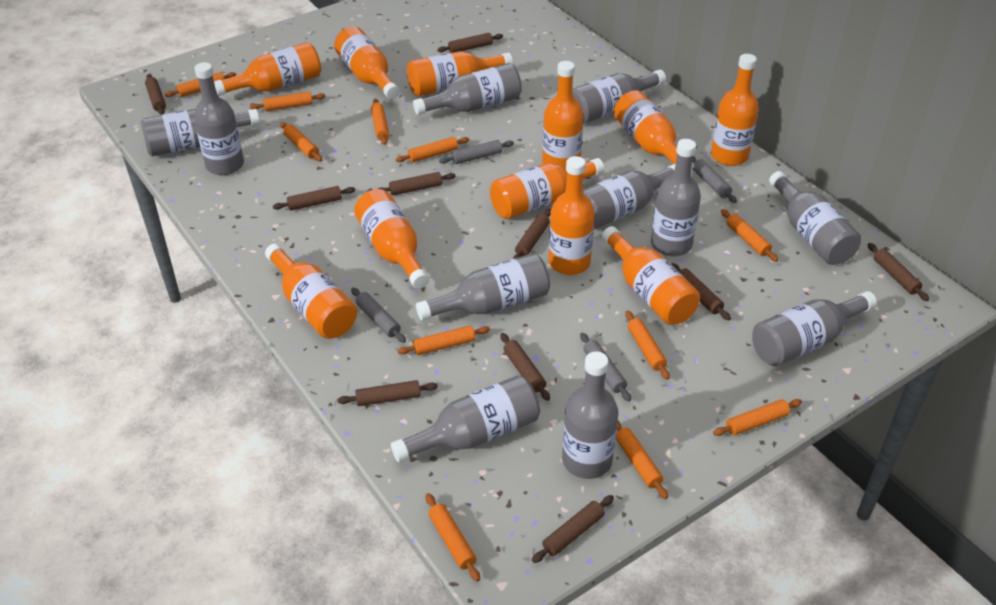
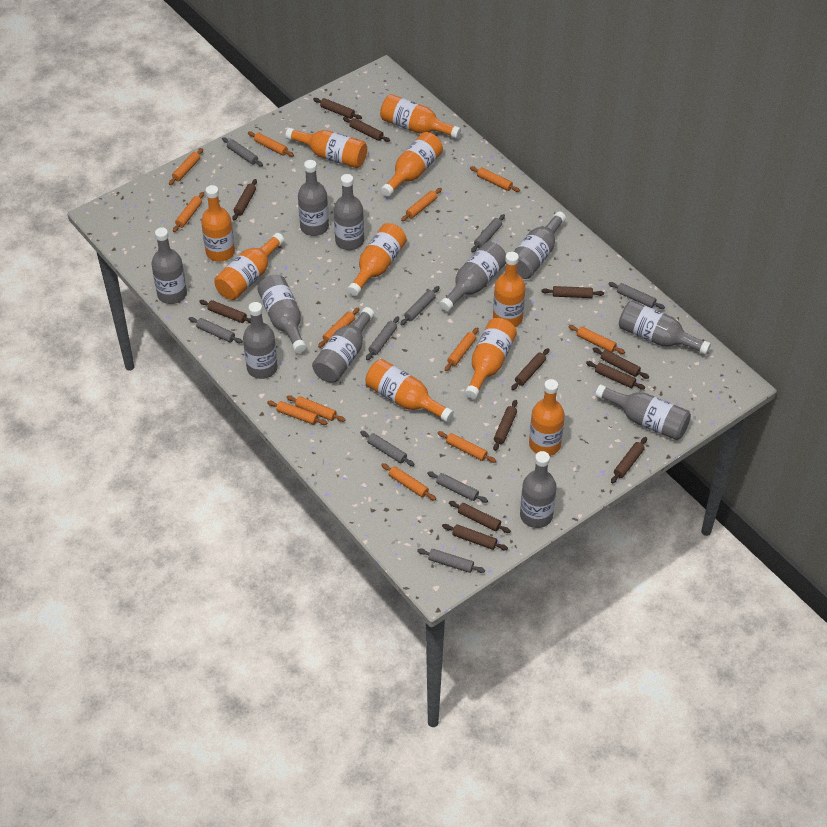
brown rolling pin: 10 -> 12
grey rolling pin: 4 -> 9
orange bottle: 11 -> 10
orange rolling pin: 11 -> 12

